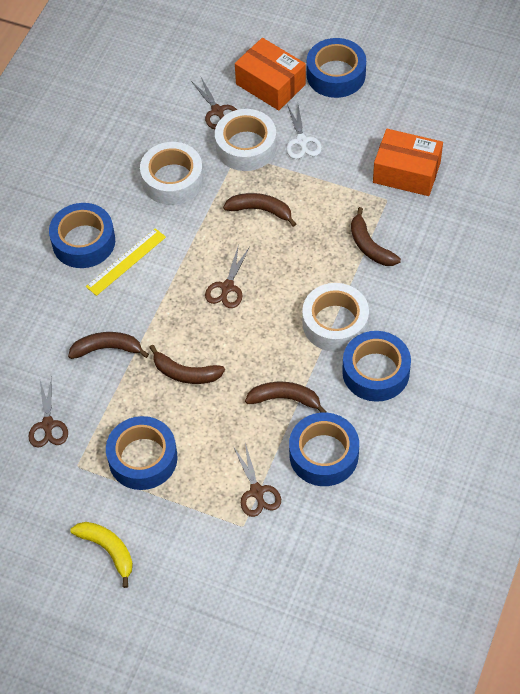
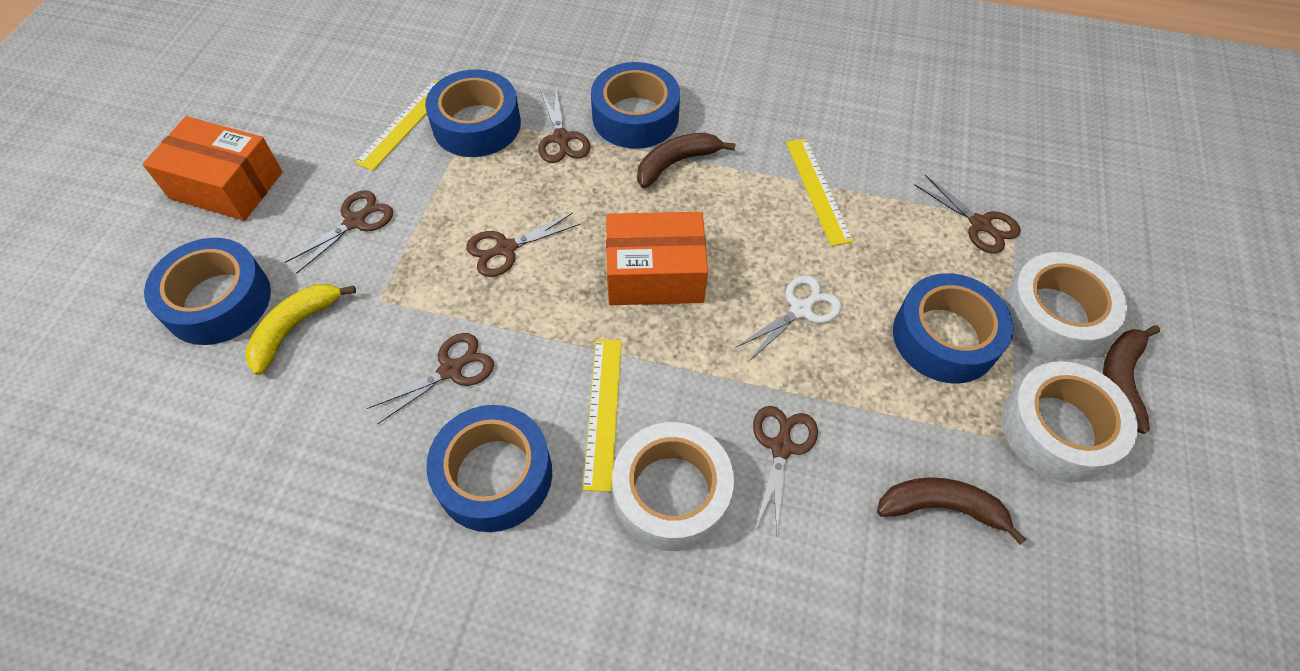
brown banana: 5 -> 3
brown scissors: 4 -> 6
yellow ruler: 1 -> 3

